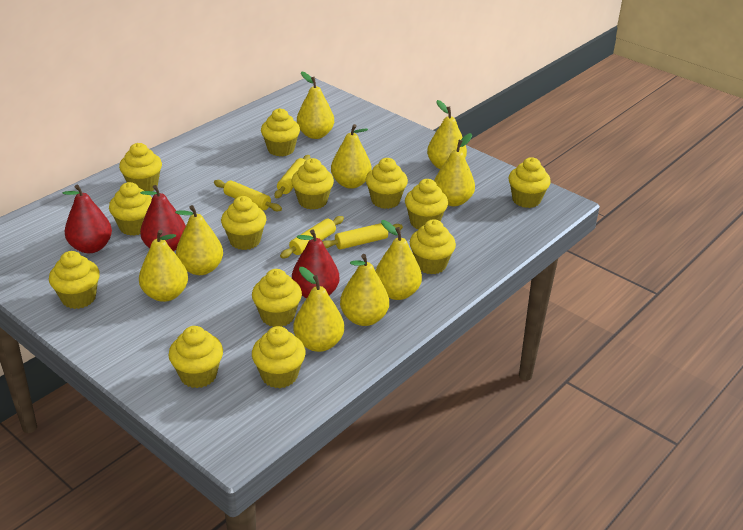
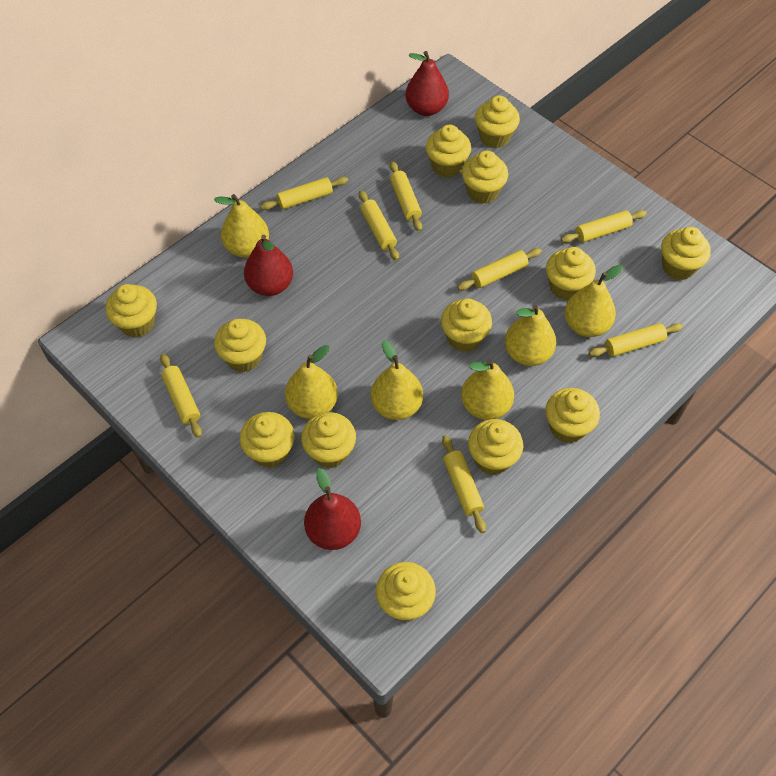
yellow pear: 9 -> 6
yellow rolling pin: 4 -> 8

